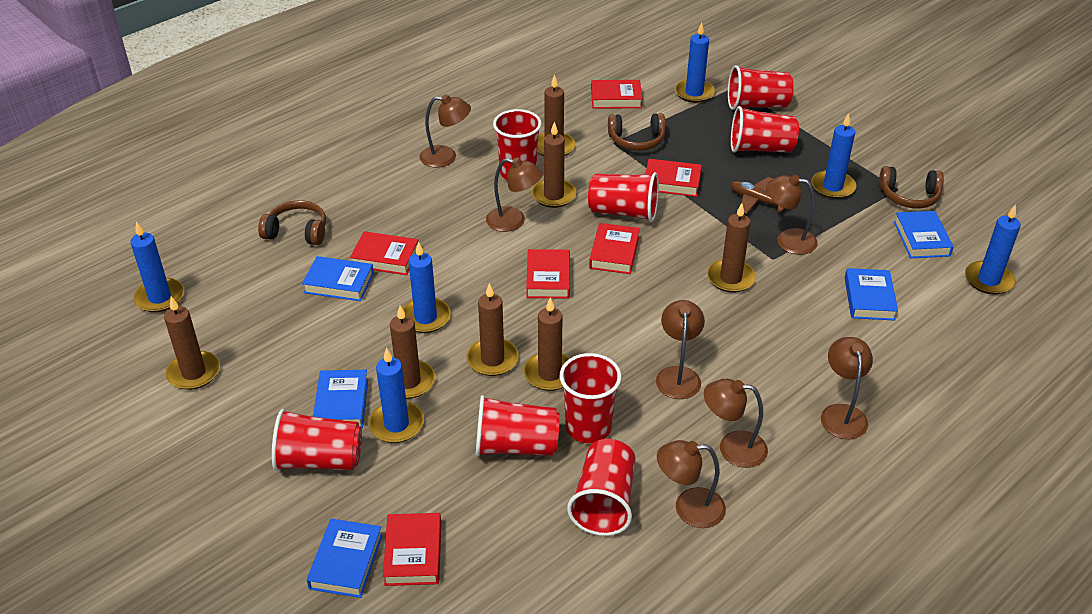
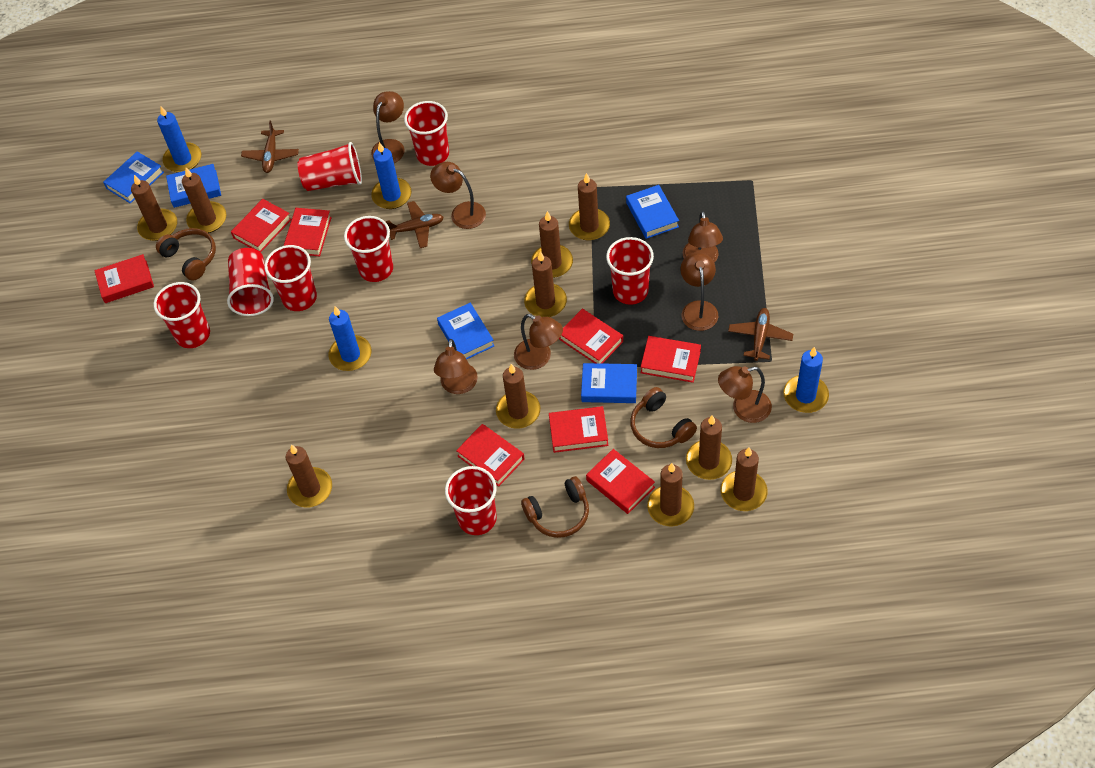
blue candle: 6 -> 4
brown candle: 7 -> 10
brown plane: 1 -> 3
red book: 6 -> 8

